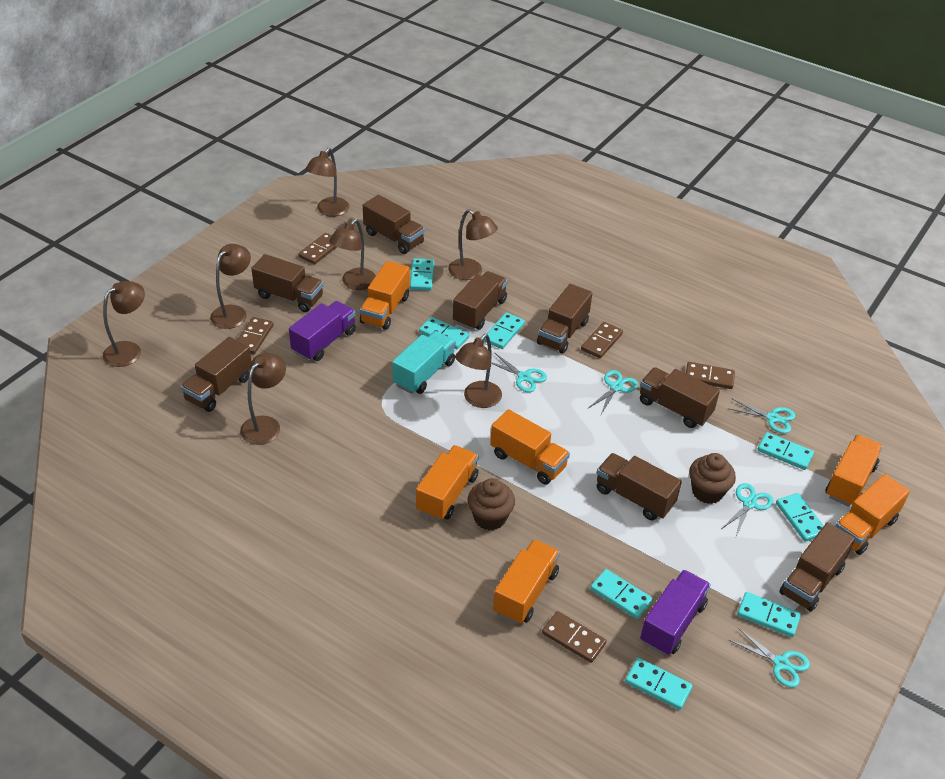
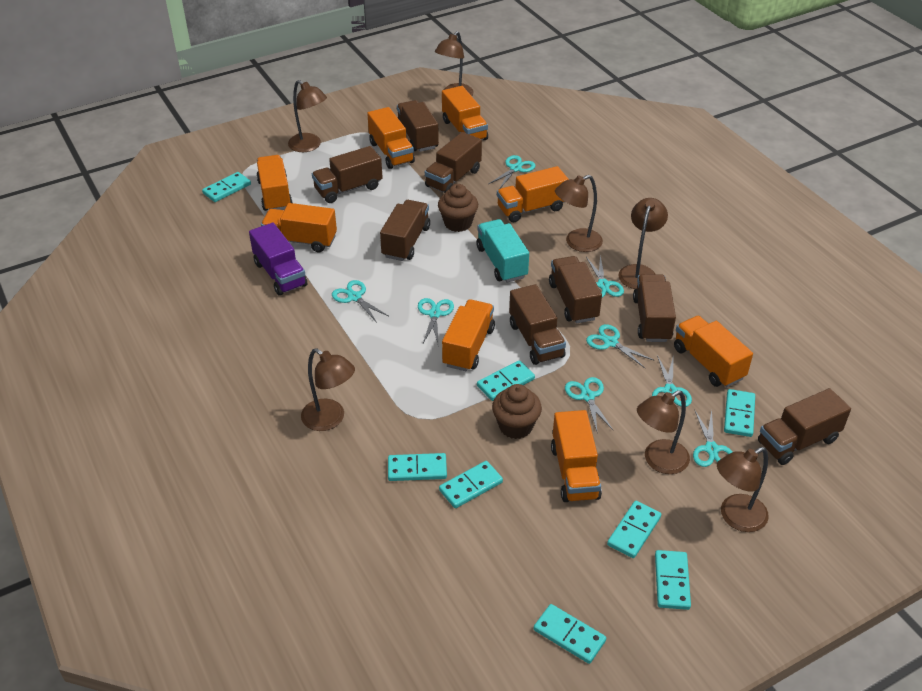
brown domino: 5 -> 0
orange truck: 6 -> 8
purple truck: 2 -> 1
turquoise scissors: 5 -> 8

